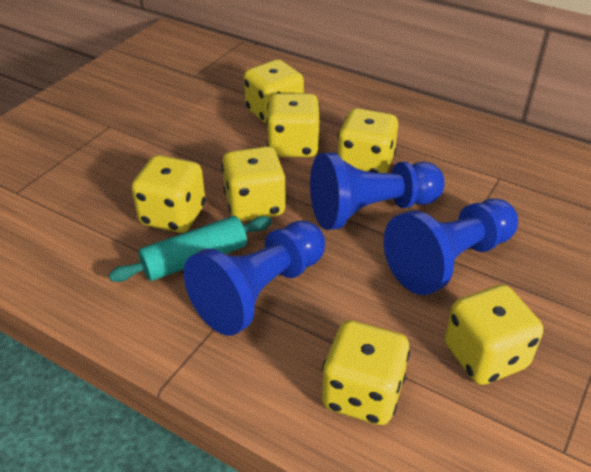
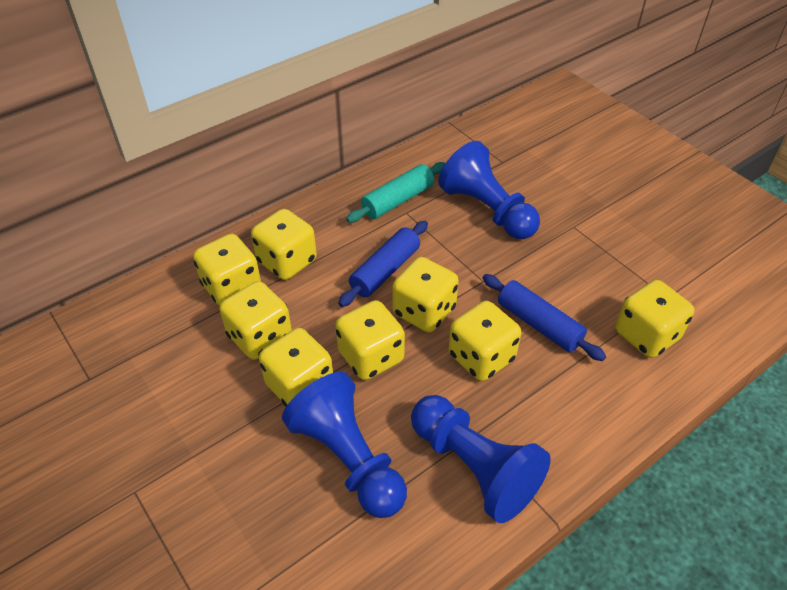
blue rolling pin: 0 -> 2
yellow dice: 7 -> 8

